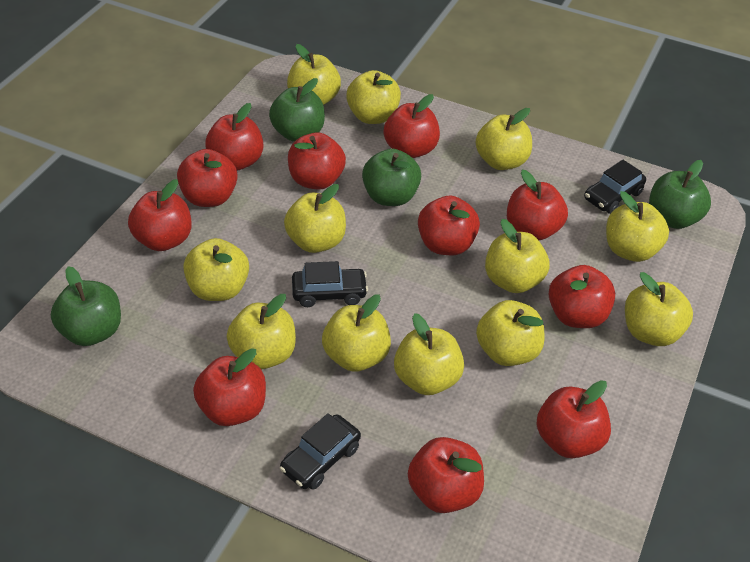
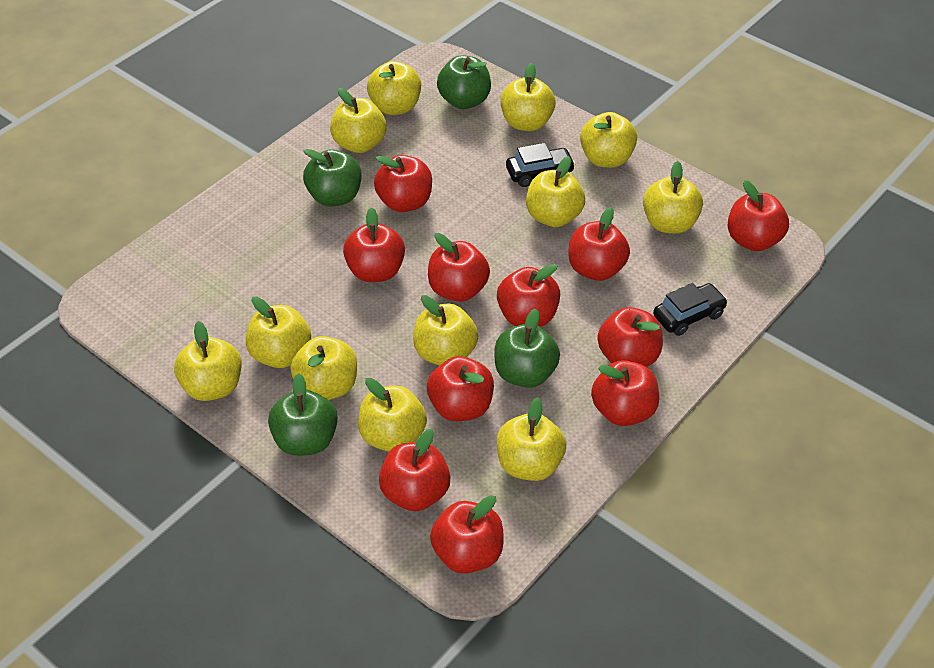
black car: 3 -> 2

